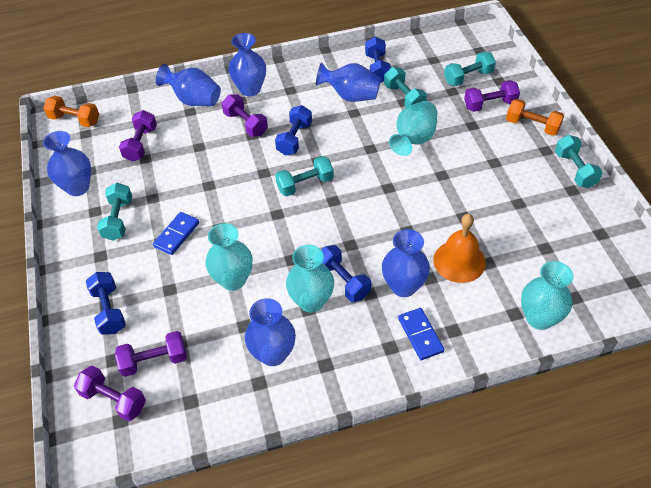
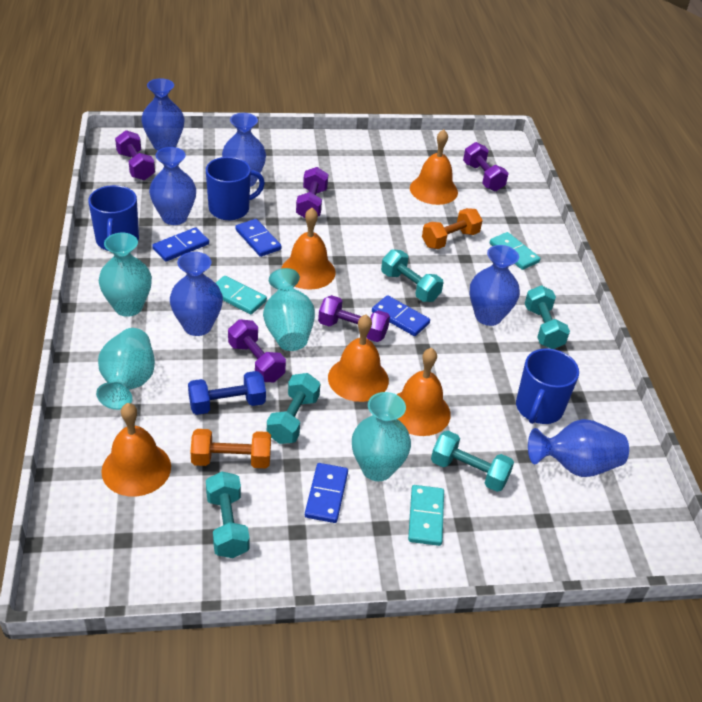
blue domino: 2 -> 4
blue dumbbell: 4 -> 1
blue mug: 0 -> 3
orange bell: 1 -> 5
turquoise domino: 0 -> 3

